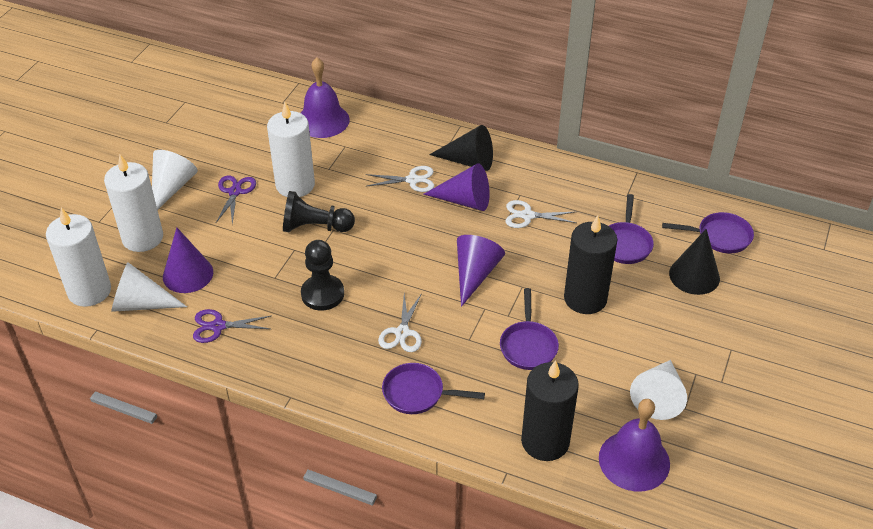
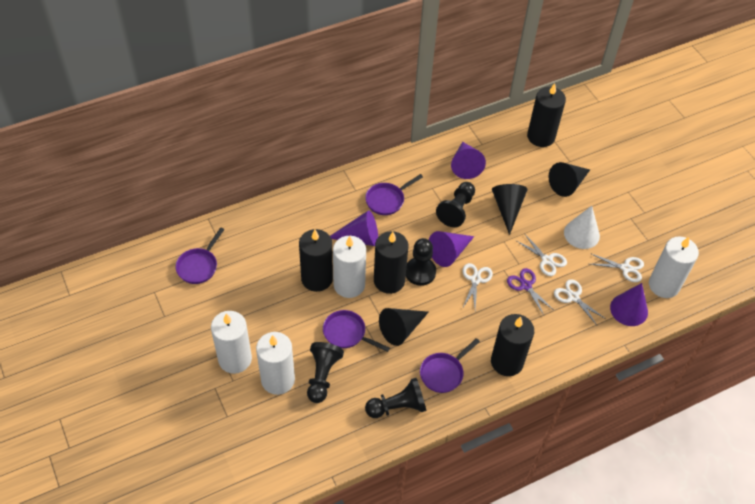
black candle: 2 -> 4
black cone: 2 -> 3
black pawn: 2 -> 4
purple bell: 2 -> 0
purple cone: 3 -> 4
purple scissors: 2 -> 1
white candle: 3 -> 4
white cone: 3 -> 1
white scissors: 3 -> 4

